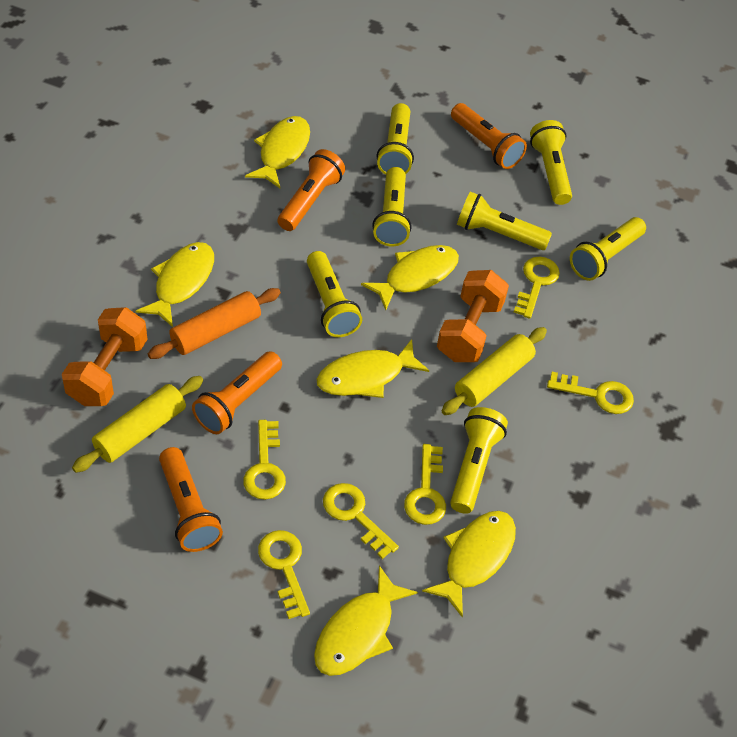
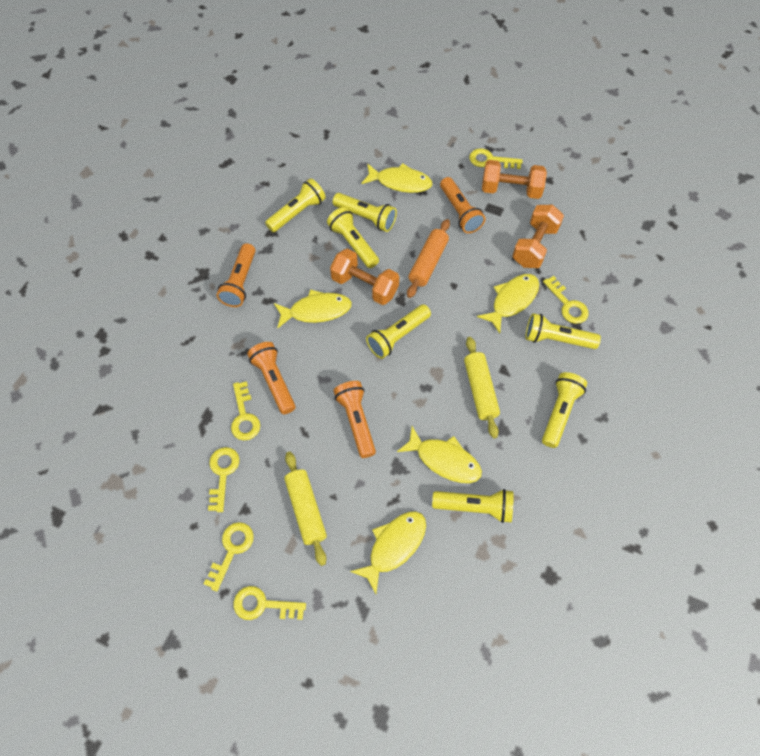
orange dumbbell: 2 -> 3
yellow fish: 6 -> 5

